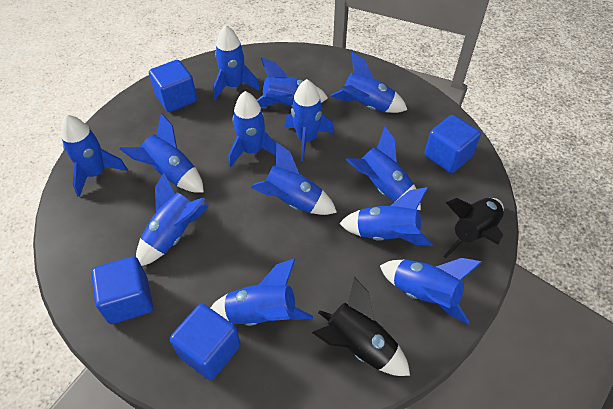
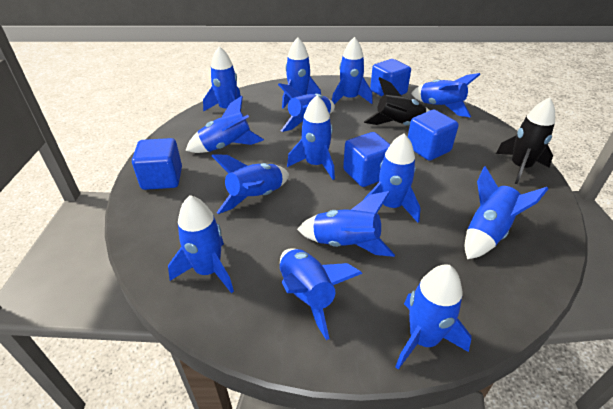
blue rocket: 13 -> 14

